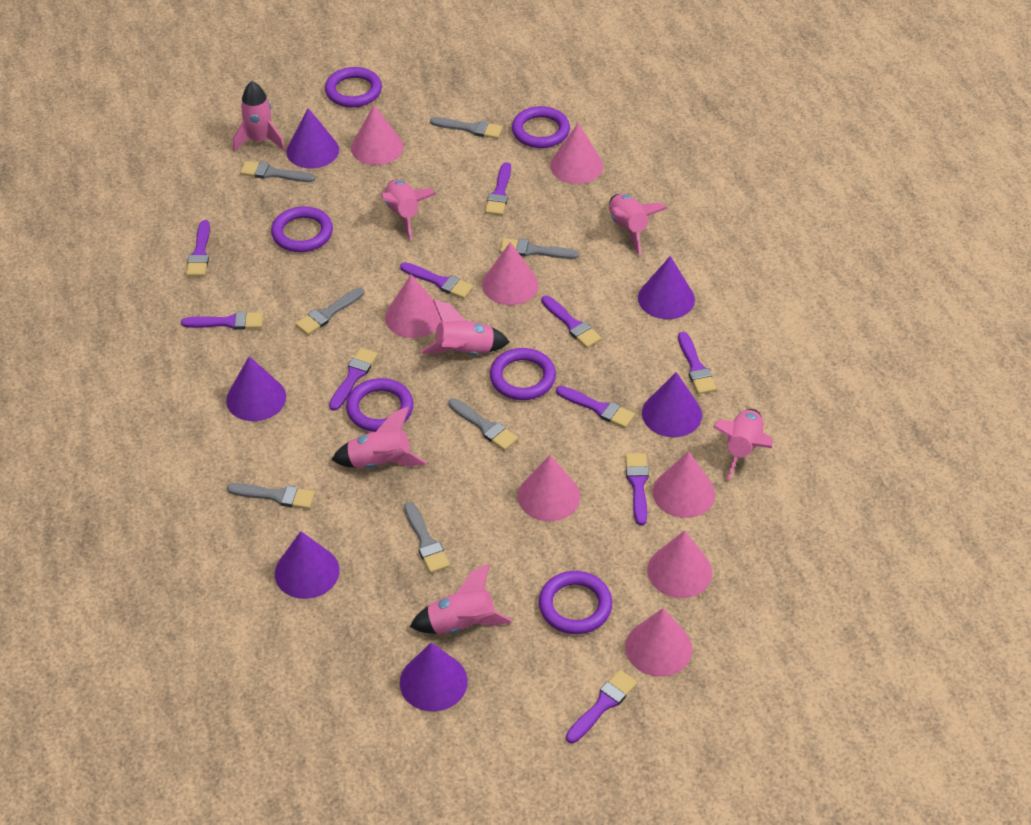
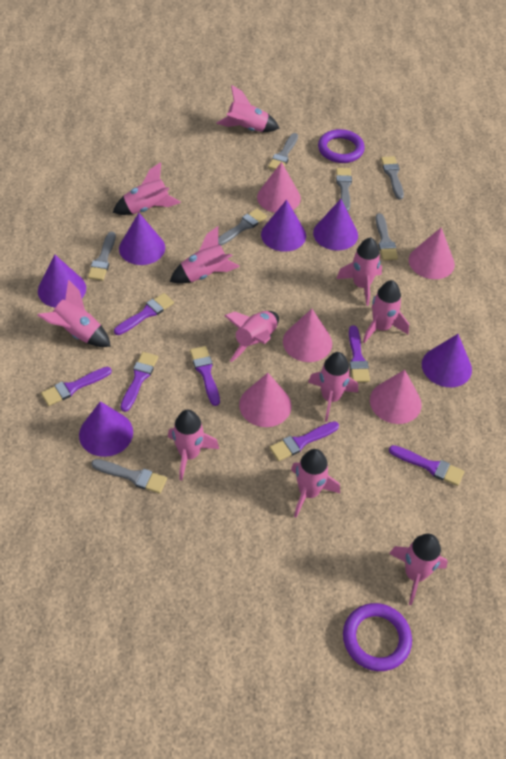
pink cone: 8 -> 5
pink rocket: 7 -> 11
purple brush: 10 -> 7
purple ring: 6 -> 2

